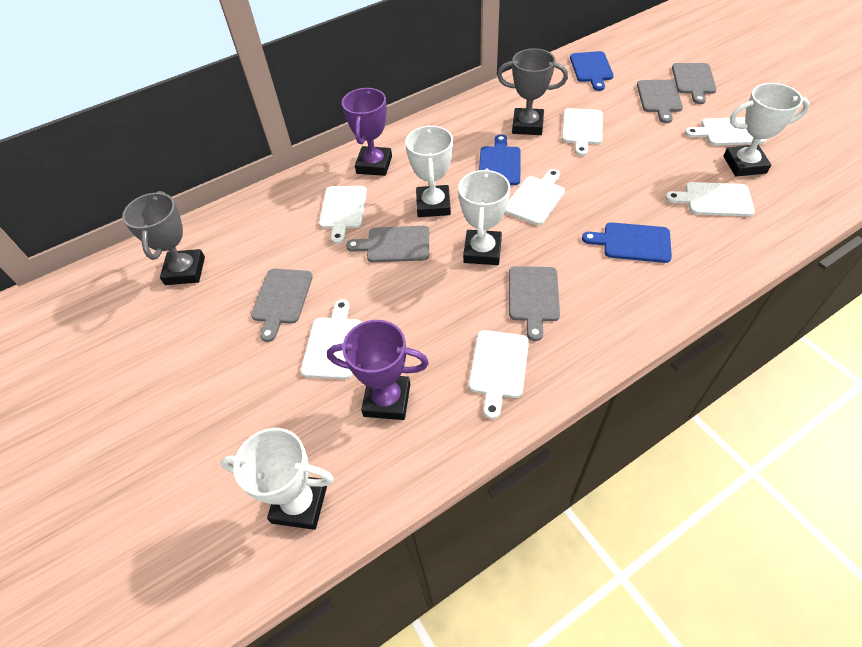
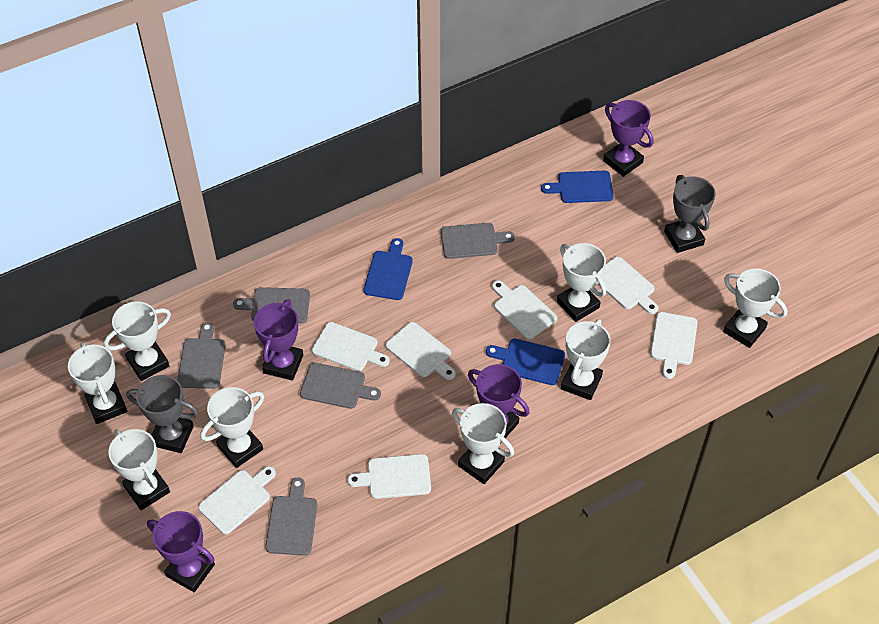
purple trophy: 2 -> 4
white trophy: 4 -> 8

